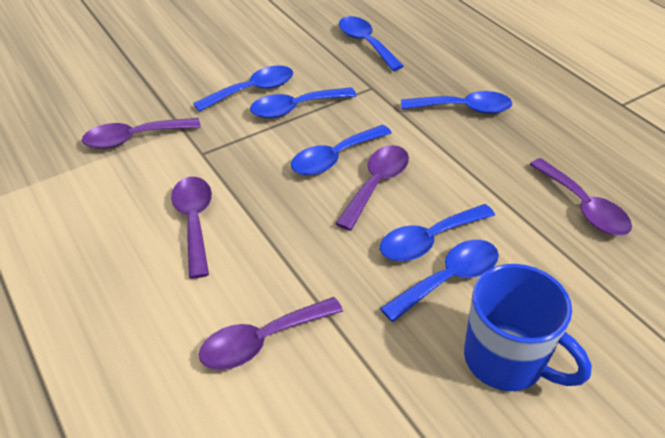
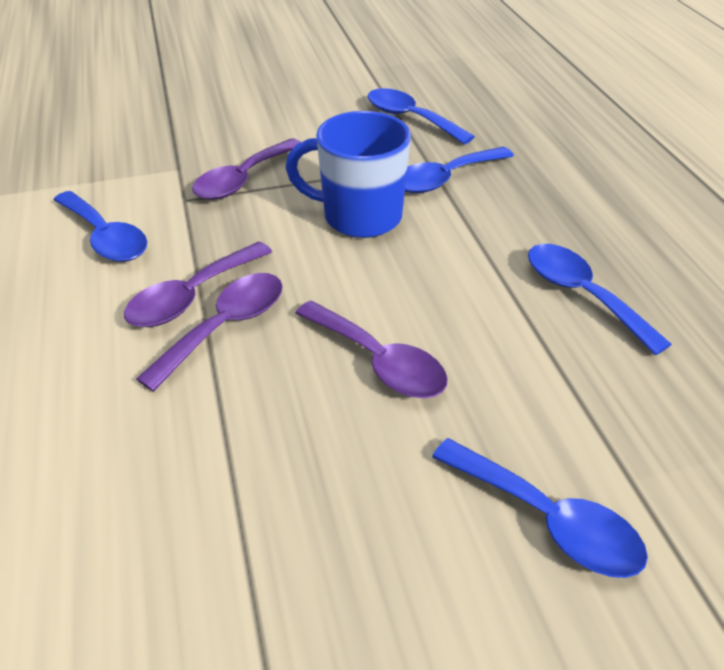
blue spoon: 7 -> 5
purple spoon: 5 -> 4

